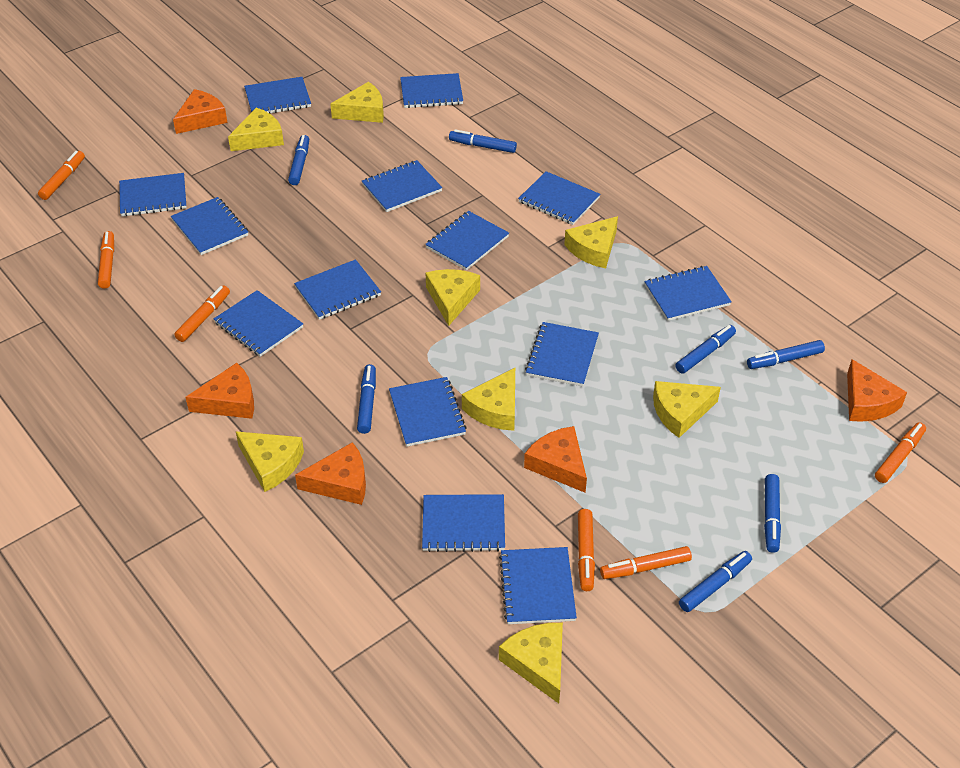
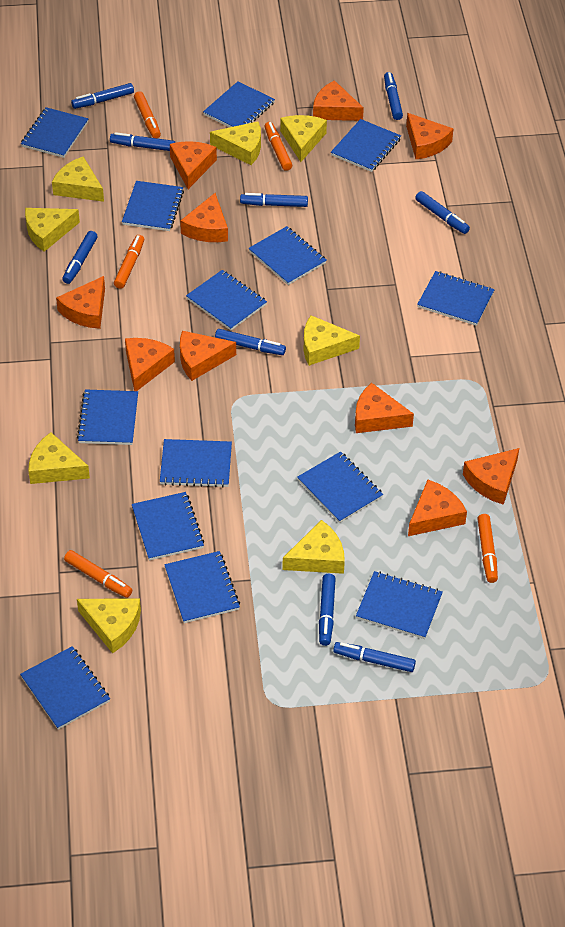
blue marker: 7 -> 9
orange cheese: 5 -> 10
orange marker: 6 -> 5

